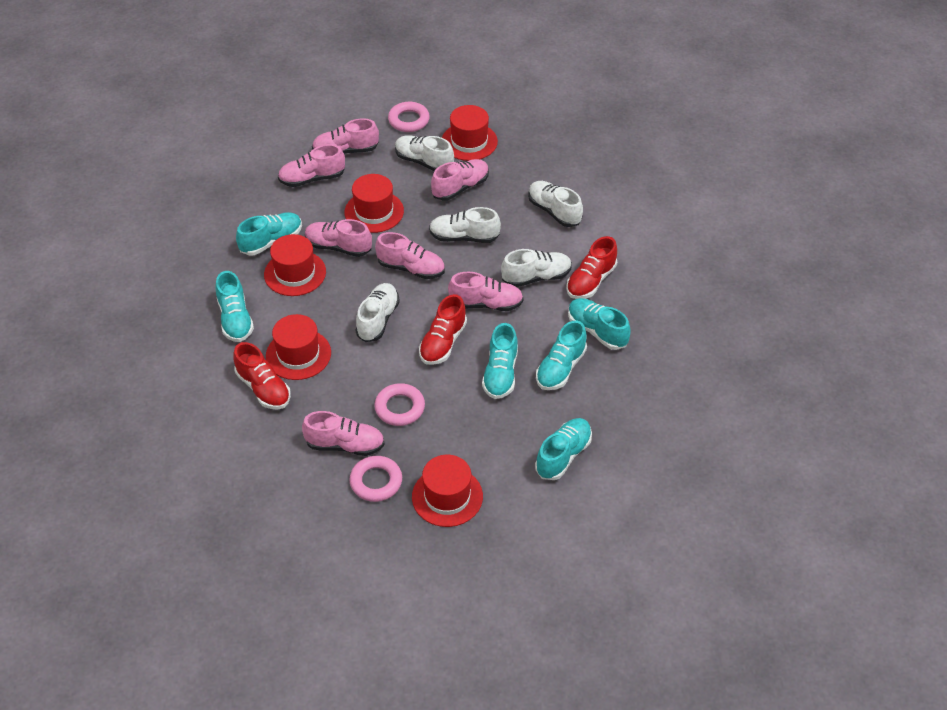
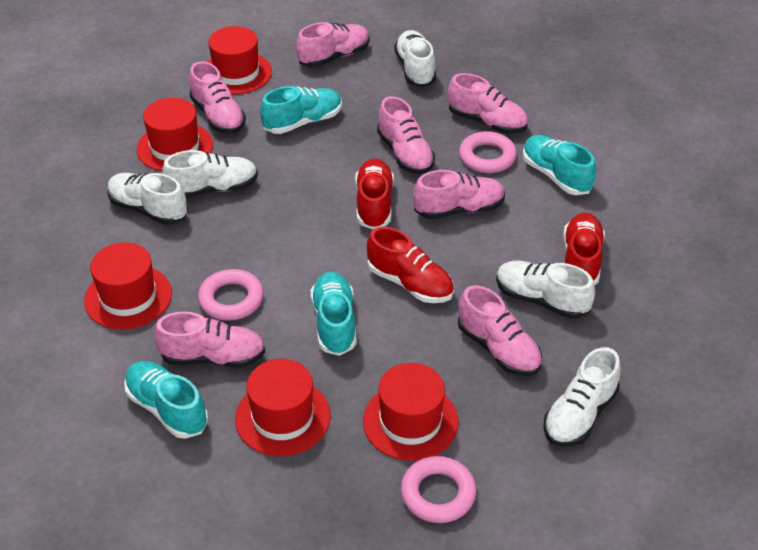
turquoise shoe: 6 -> 4

